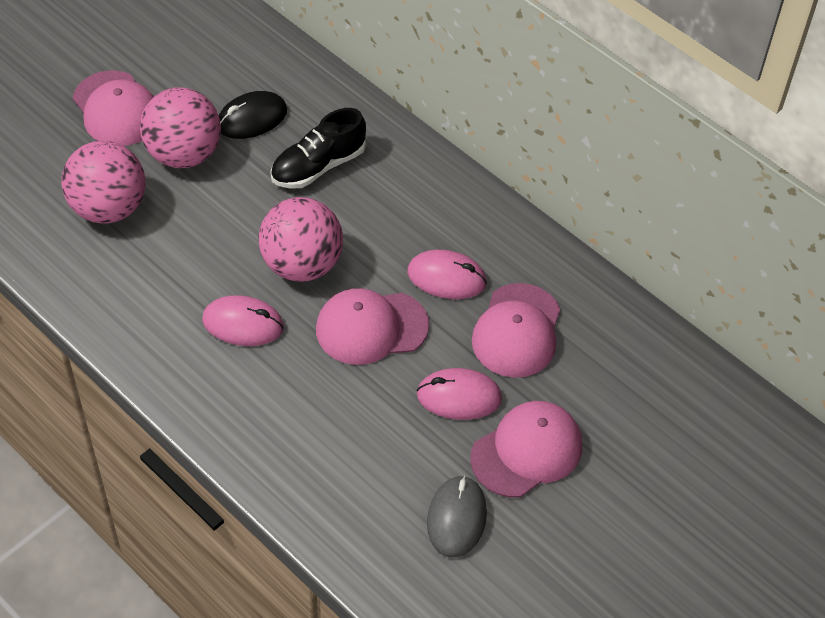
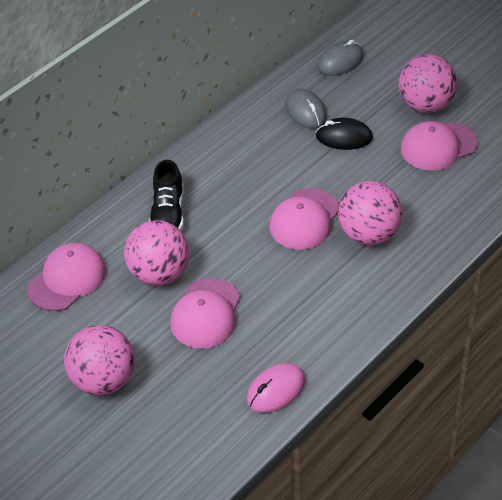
grey mouse: 1 -> 2
pink ball: 3 -> 4
pink mouse: 3 -> 1

